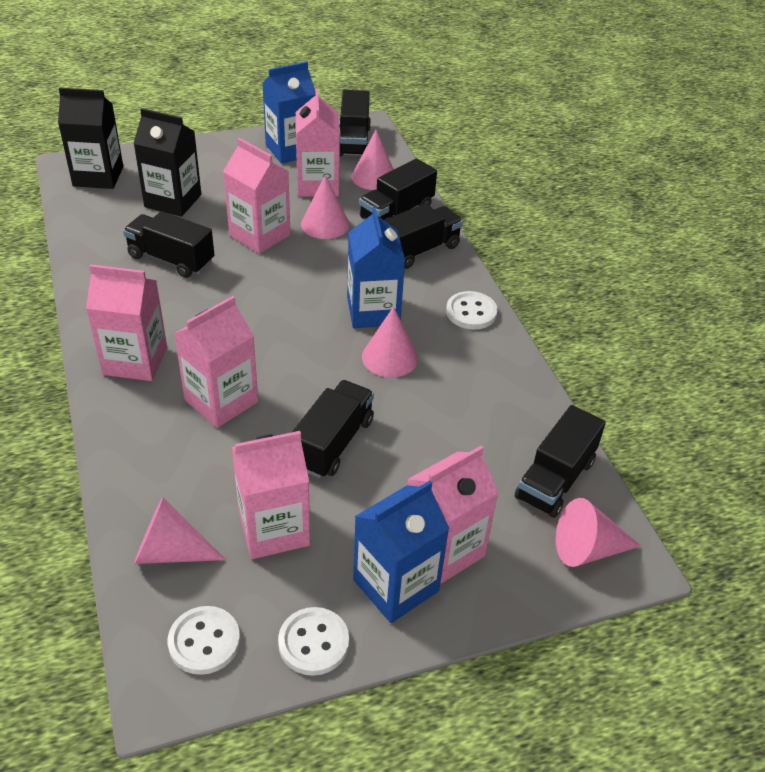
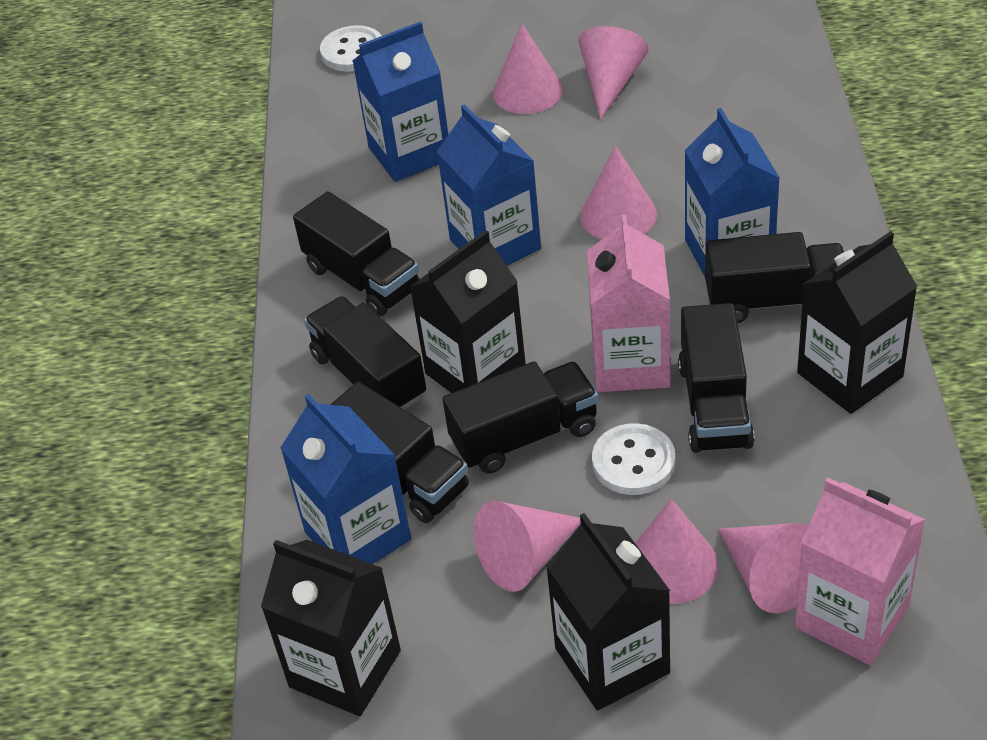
black carton: 2 -> 4
blue carton: 3 -> 4
pink carton: 6 -> 2
pink cone: 5 -> 6
white button: 3 -> 2

